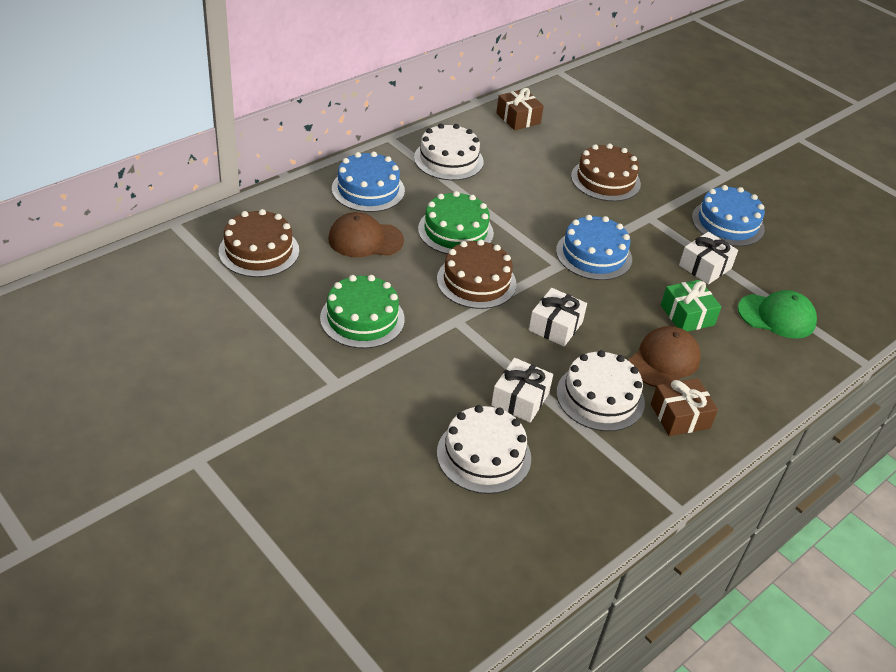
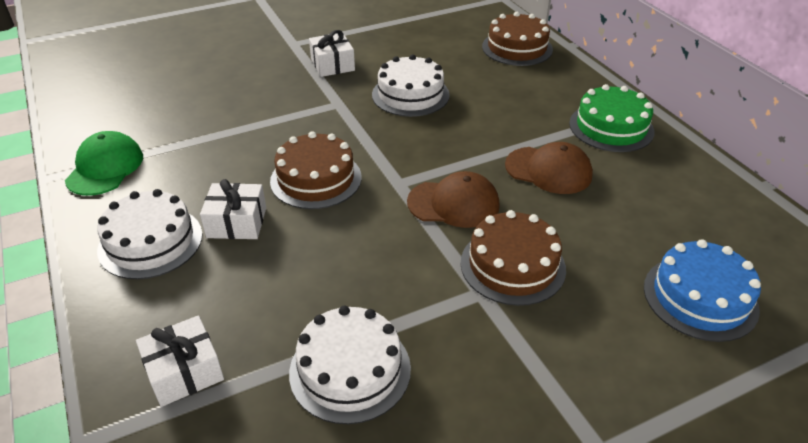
blue cake: 3 -> 1
brown gift: 2 -> 0
green cake: 2 -> 1
green gift: 1 -> 0

